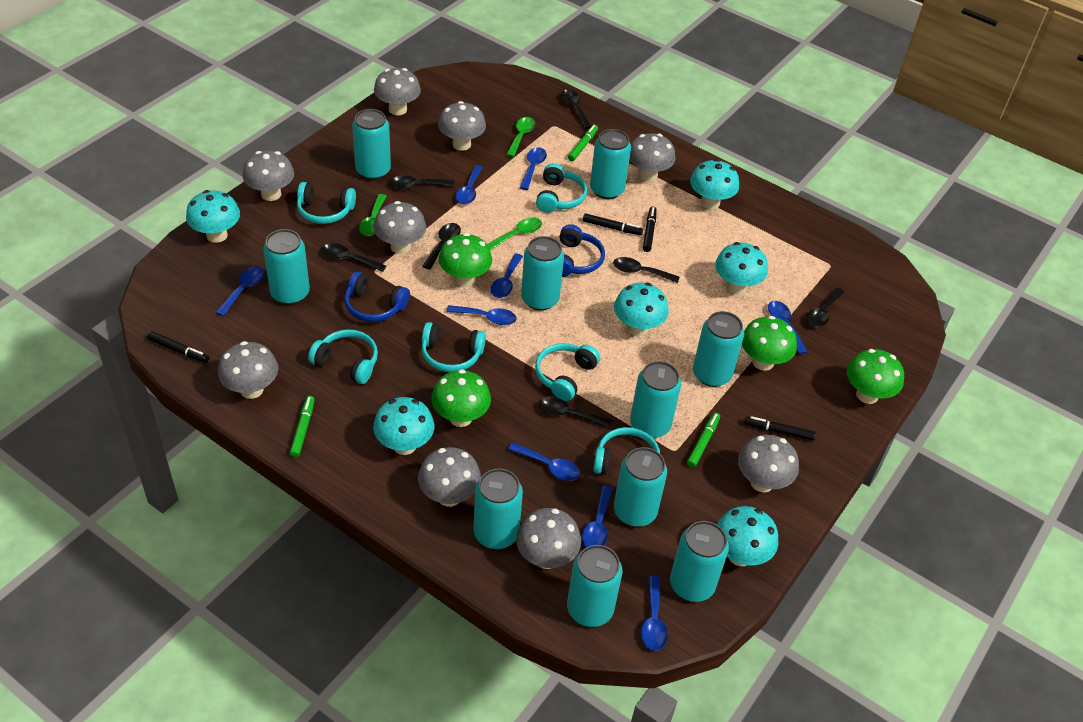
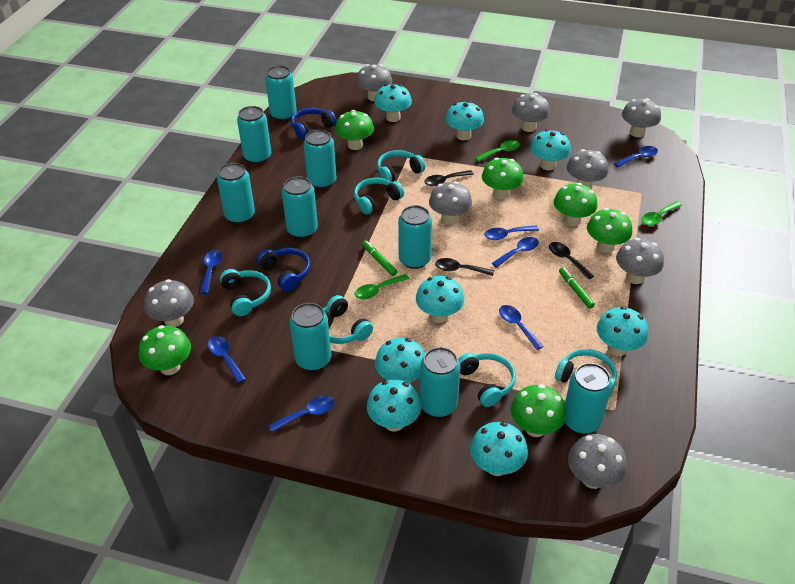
black marker: 4 -> 0
black spoon: 7 -> 3
blue spoon: 9 -> 7
green marker: 3 -> 2
green mushroom: 4 -> 6
grey mushroom: 9 -> 8
turquoise can: 10 -> 9
turquoise mushroom: 6 -> 8

